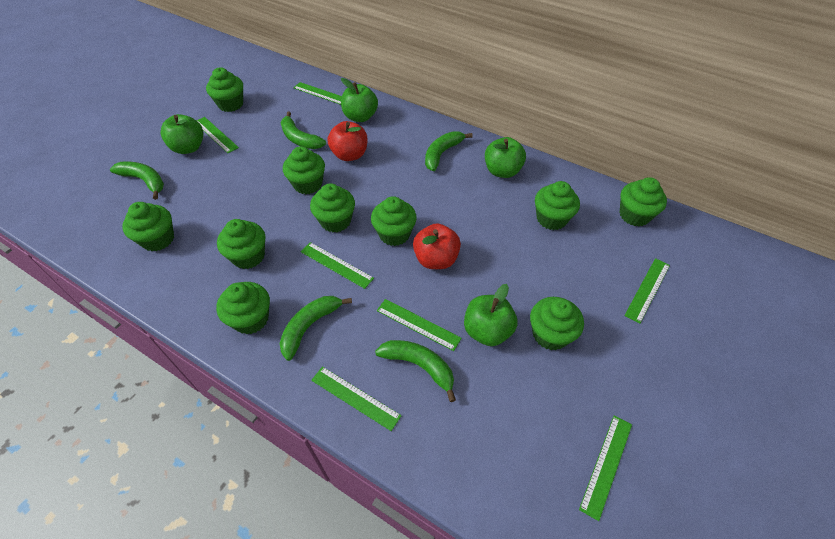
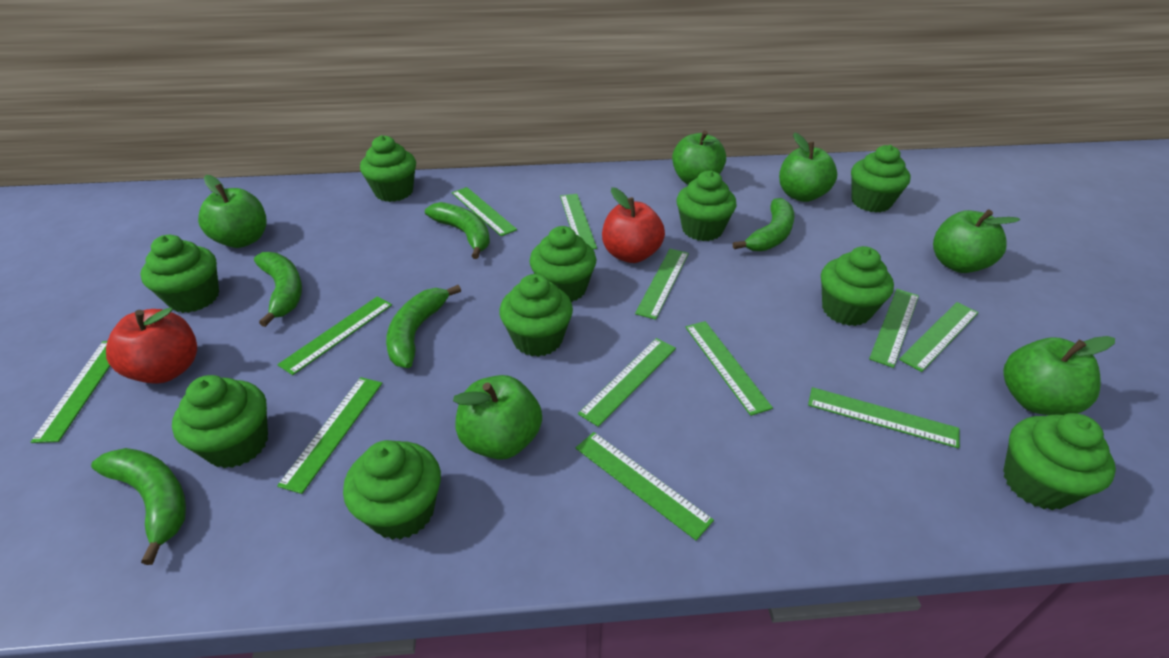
green apple: 4 -> 6
green ruler: 7 -> 12

